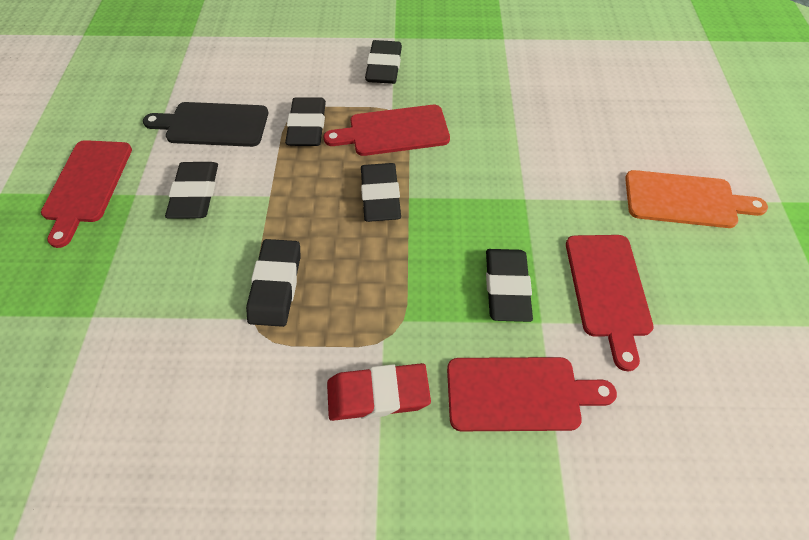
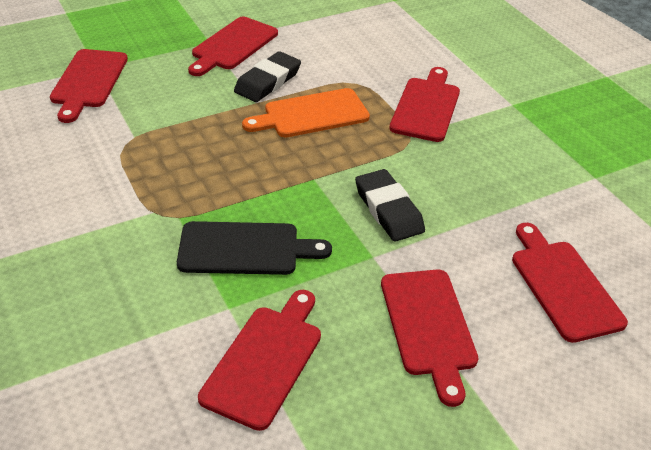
black eraser: 6 -> 2
red cutting board: 4 -> 6
red eraser: 1 -> 0

